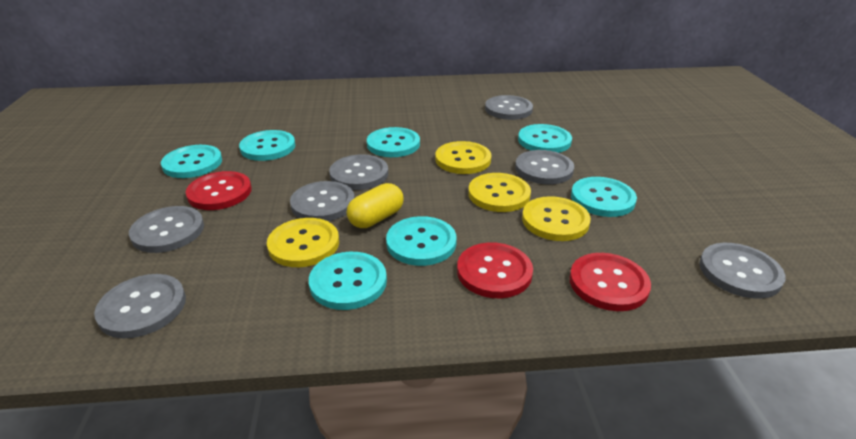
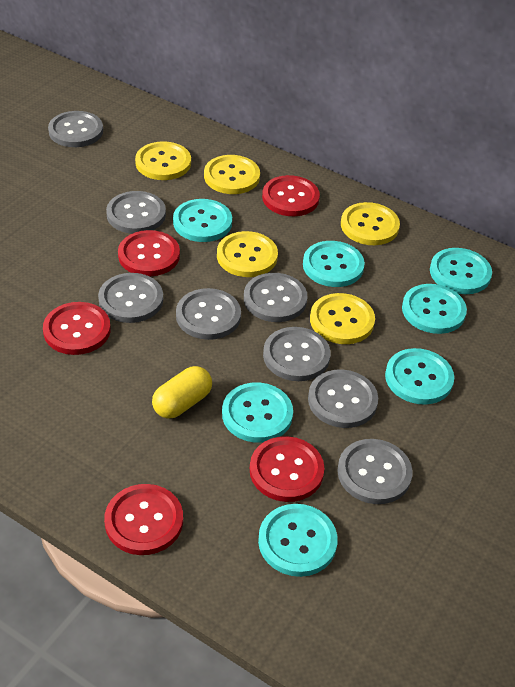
grey button: 7 -> 8
red button: 3 -> 5
yellow button: 4 -> 5

